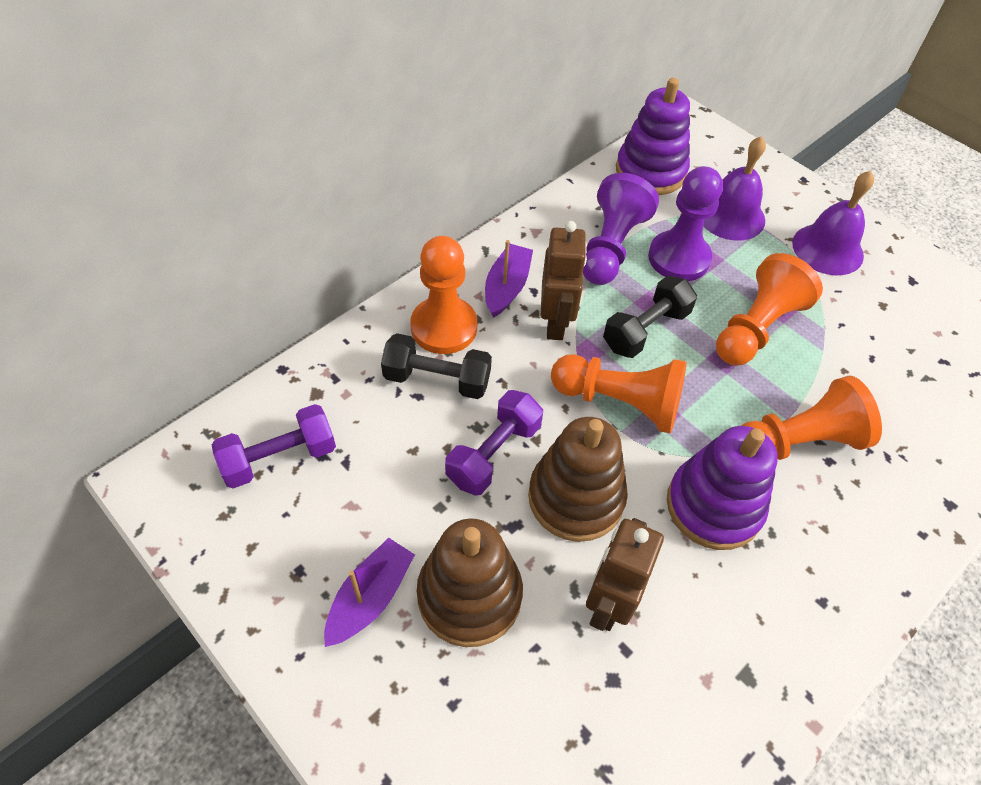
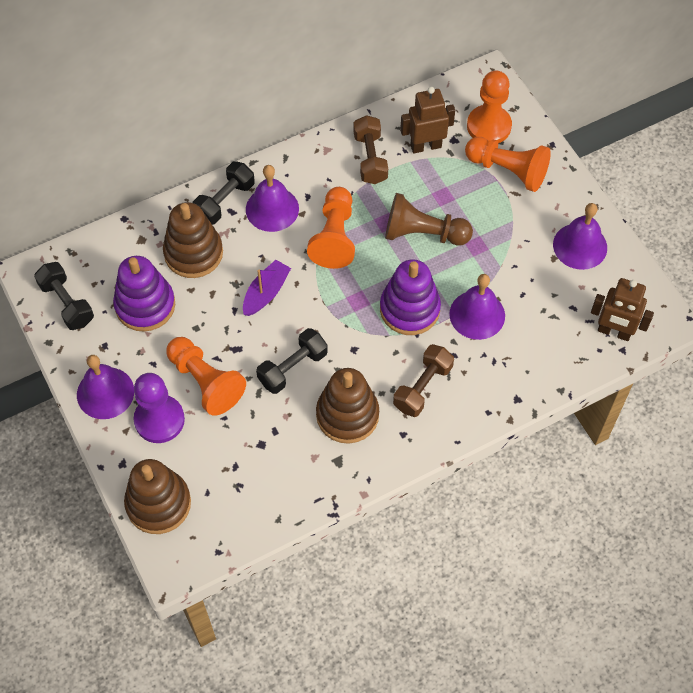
black dumbbell: 2 -> 3
brown dumbbell: 0 -> 2
brown pawn: 0 -> 1
brown stacking toy: 2 -> 3
purple bell: 2 -> 4
purple boat: 2 -> 1
purple dumbbell: 2 -> 0
purple pawn: 2 -> 1

